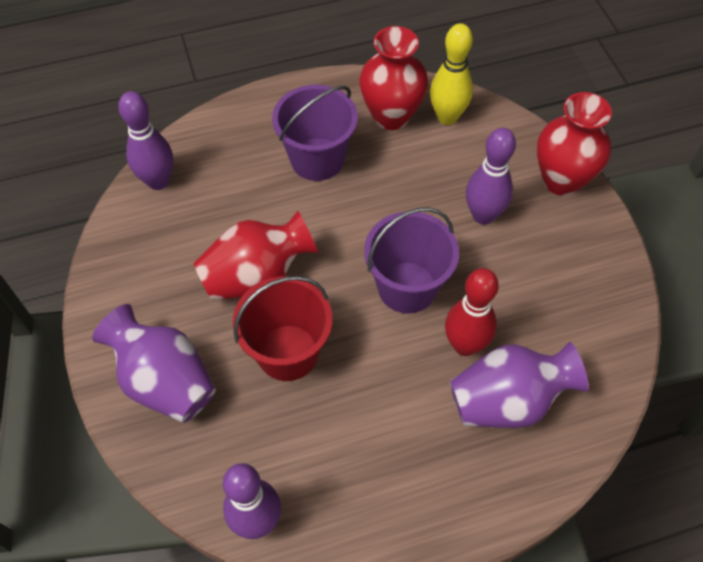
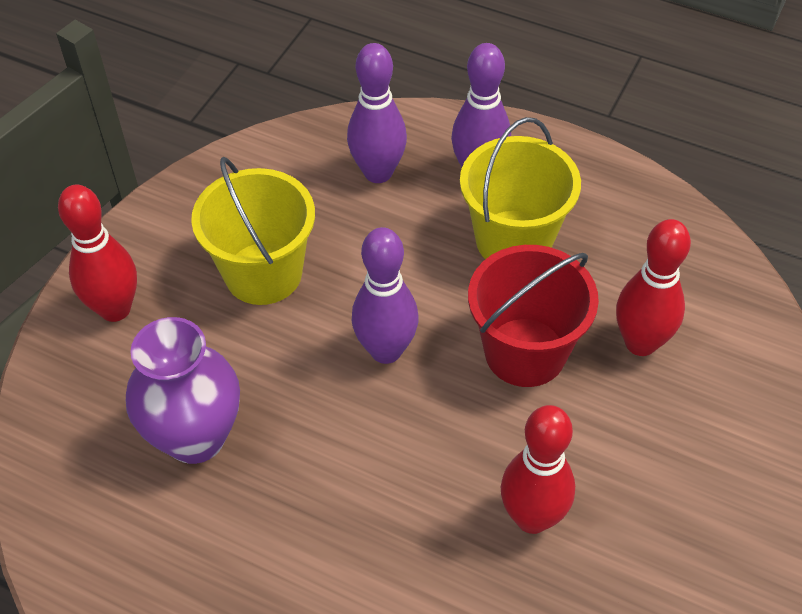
purple bucket: 2 -> 0
purple vase: 2 -> 1
red bowling pin: 1 -> 3
red vase: 3 -> 0
yellow bowling pin: 1 -> 0
yellow bucket: 0 -> 2

